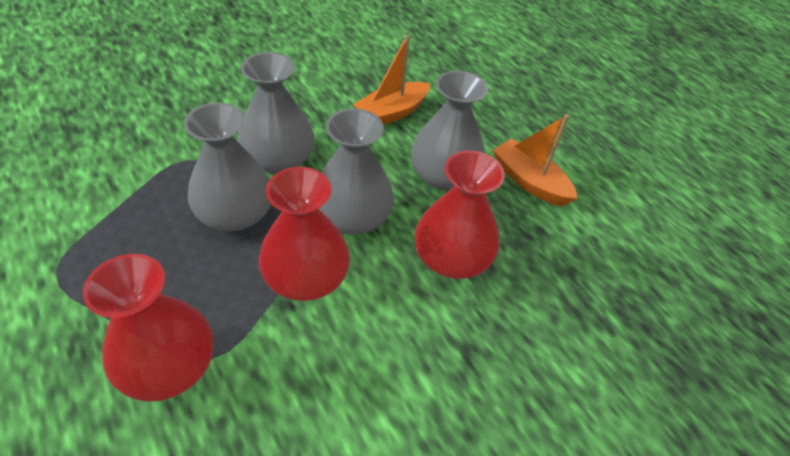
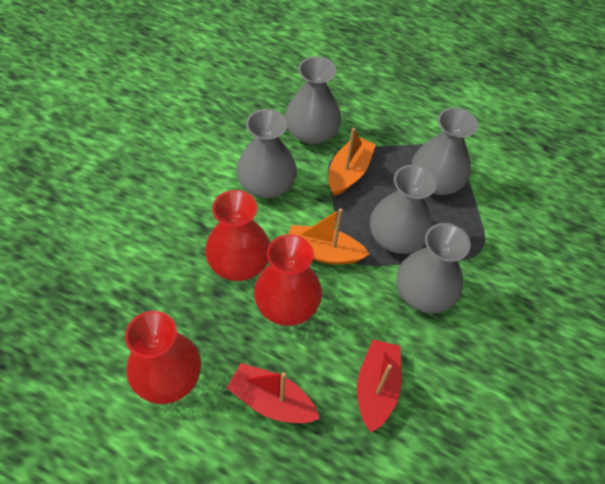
grey vase: 4 -> 5
red boat: 0 -> 2

